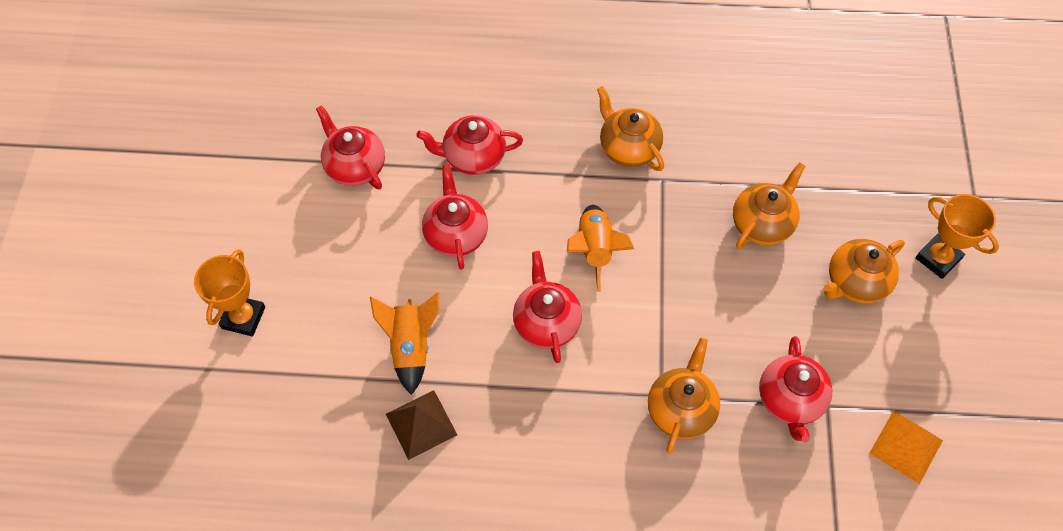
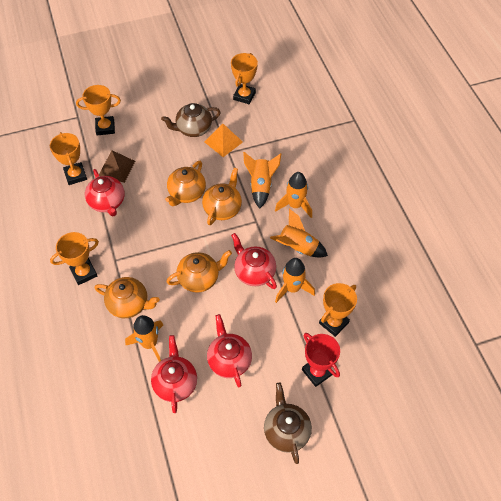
brown teapot: 0 -> 2
orange rocket: 2 -> 5
orange trophy: 2 -> 5
red teapot: 5 -> 4
red trophy: 0 -> 1

